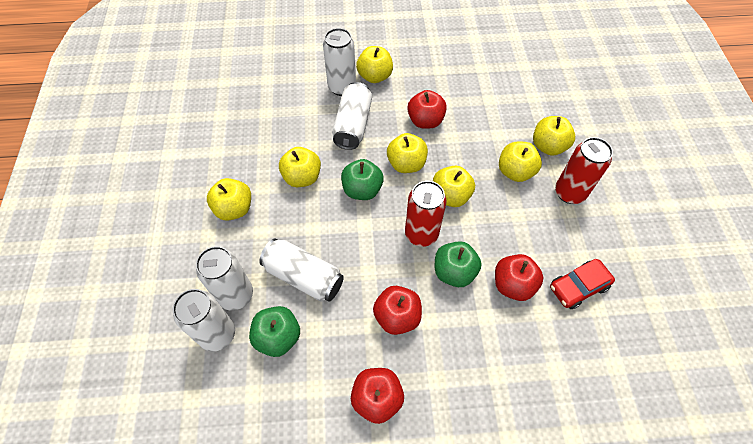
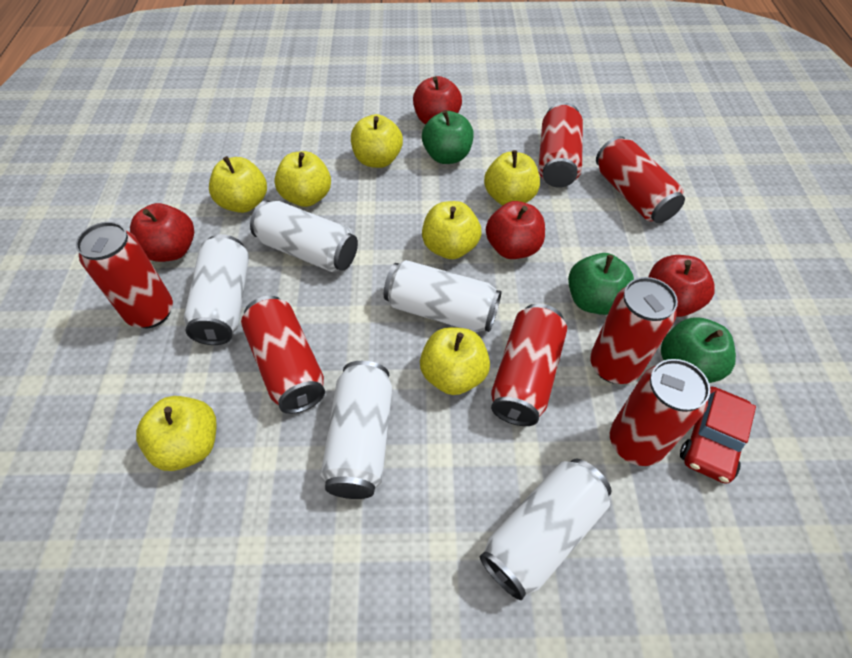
red can: 2 -> 7

